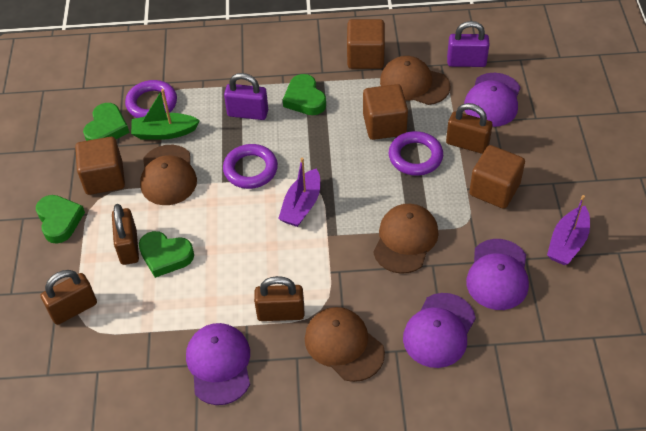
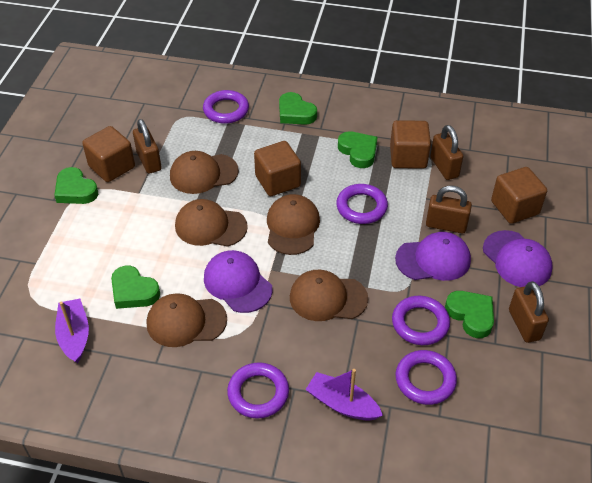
brown cap: 4 -> 5
green boat: 1 -> 0
green heart: 4 -> 5
purple cap: 4 -> 3
purple padlock: 2 -> 0
purple ring: 3 -> 5

